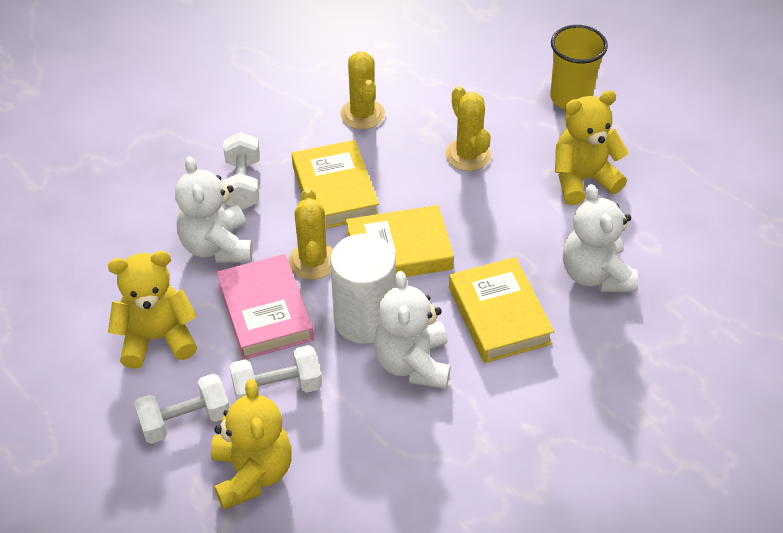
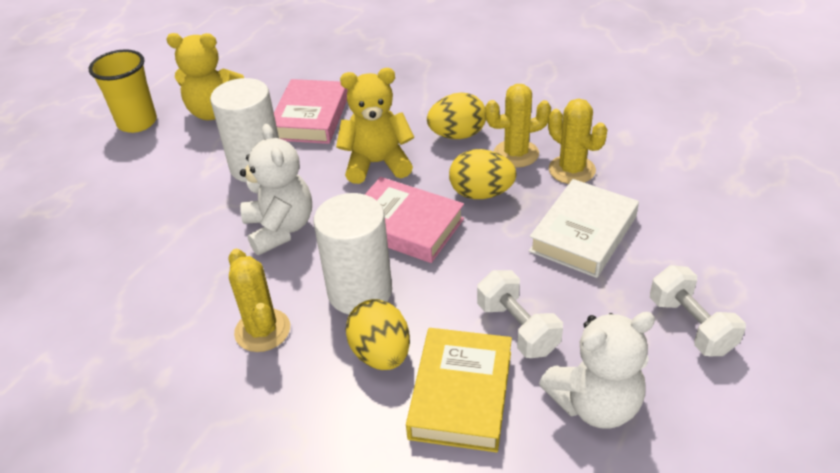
pink book: 1 -> 2
white book: 0 -> 1
white cylinder: 1 -> 2
white dumbbell: 3 -> 2
white teddy bear: 3 -> 2
yellow book: 3 -> 1
yellow egg: 0 -> 3
yellow teddy bear: 3 -> 2

